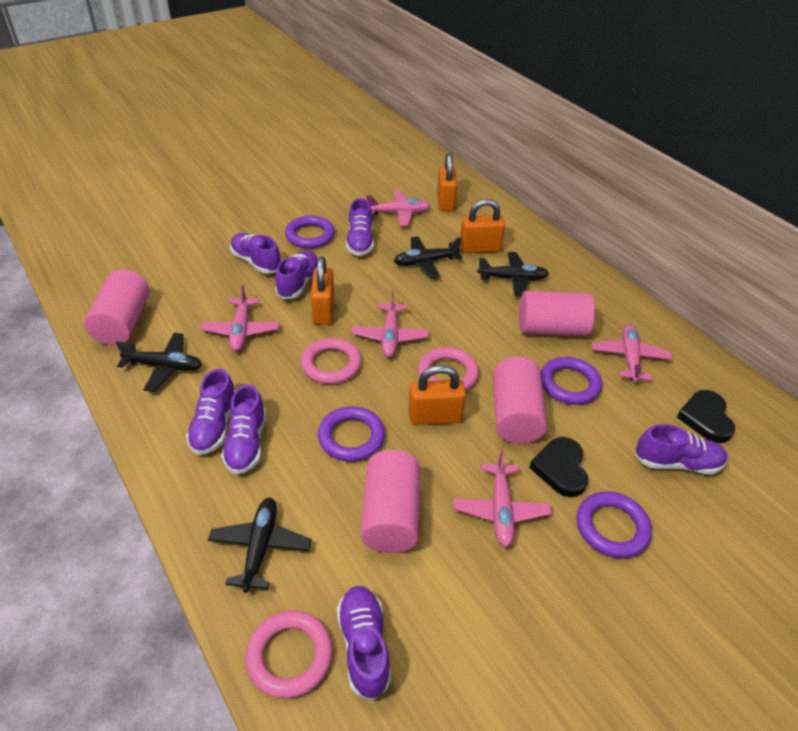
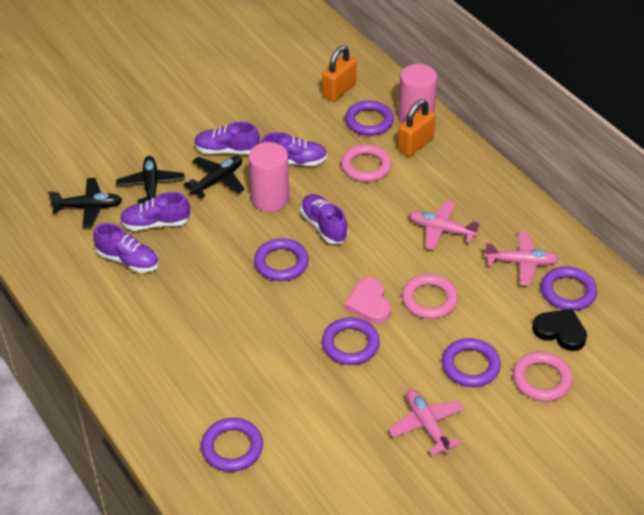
black heart: 2 -> 1
black plane: 4 -> 3
orange padlock: 4 -> 2
pink cylinder: 4 -> 2
pink heart: 0 -> 1
pink plane: 5 -> 3
purple ring: 4 -> 6
purple shoe: 7 -> 5

